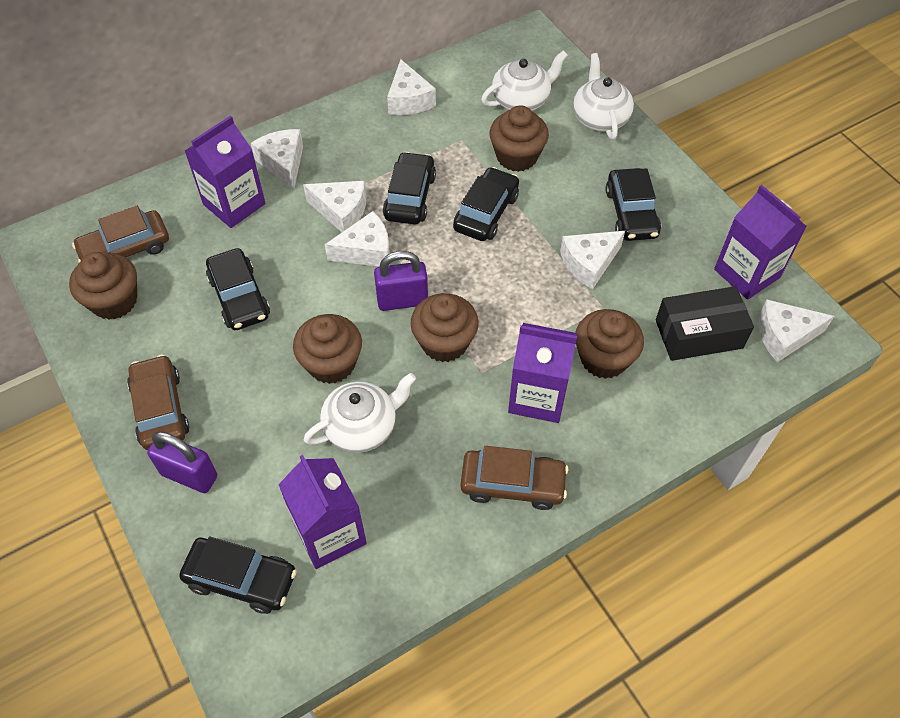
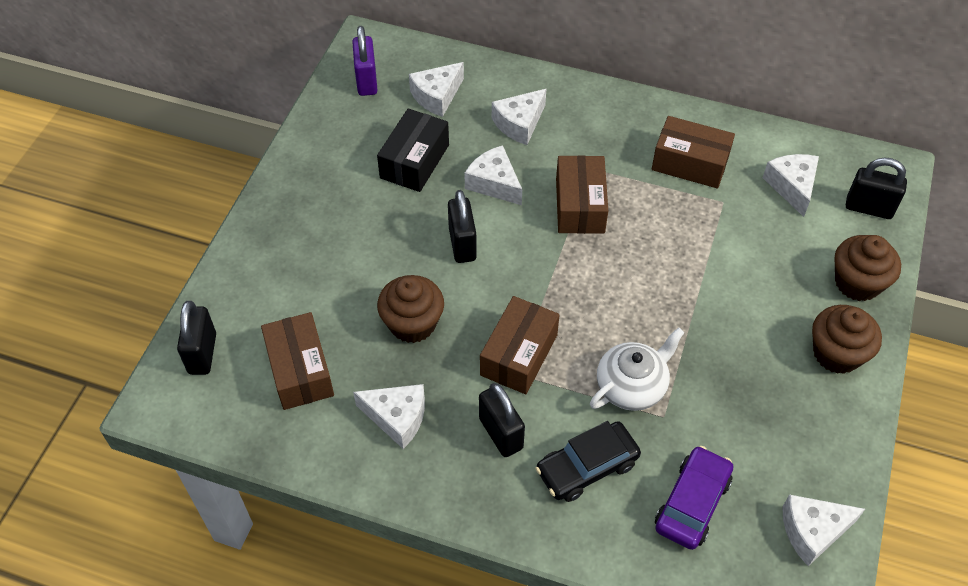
black car: 5 -> 1
black padlock: 0 -> 4
brown box: 0 -> 4
brown car: 3 -> 0
brown cupcake: 5 -> 3
purple car: 0 -> 1
purple carton: 4 -> 0
purple padlock: 2 -> 1
white teapot: 3 -> 1

